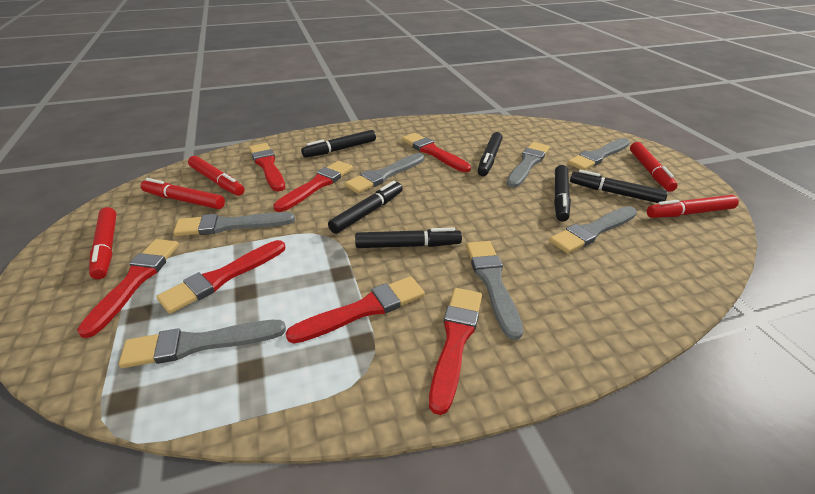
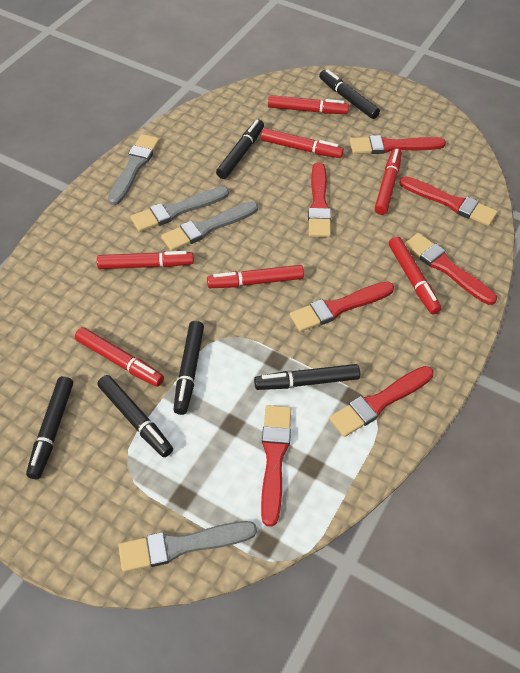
grey brush: 7 -> 4
red marker: 5 -> 7

